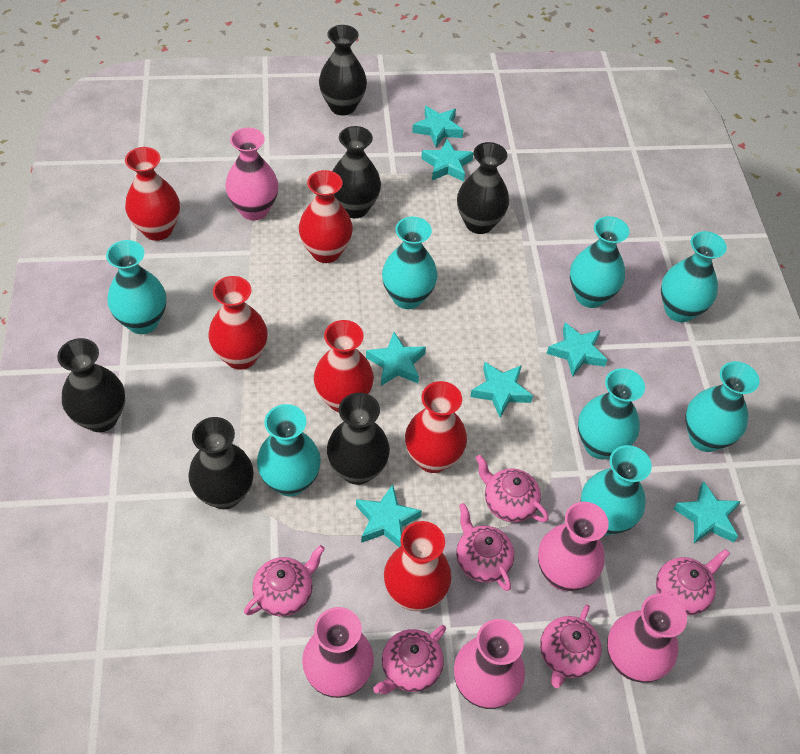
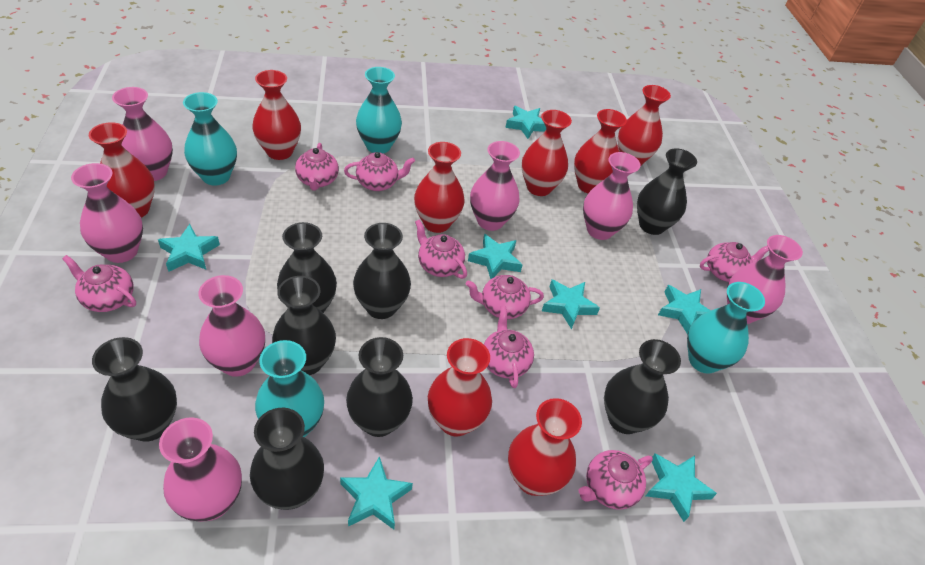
black vase: 6 -> 8
pink teapot: 6 -> 8
pink vase: 5 -> 7
red vase: 6 -> 8
turquoise vase: 8 -> 4

